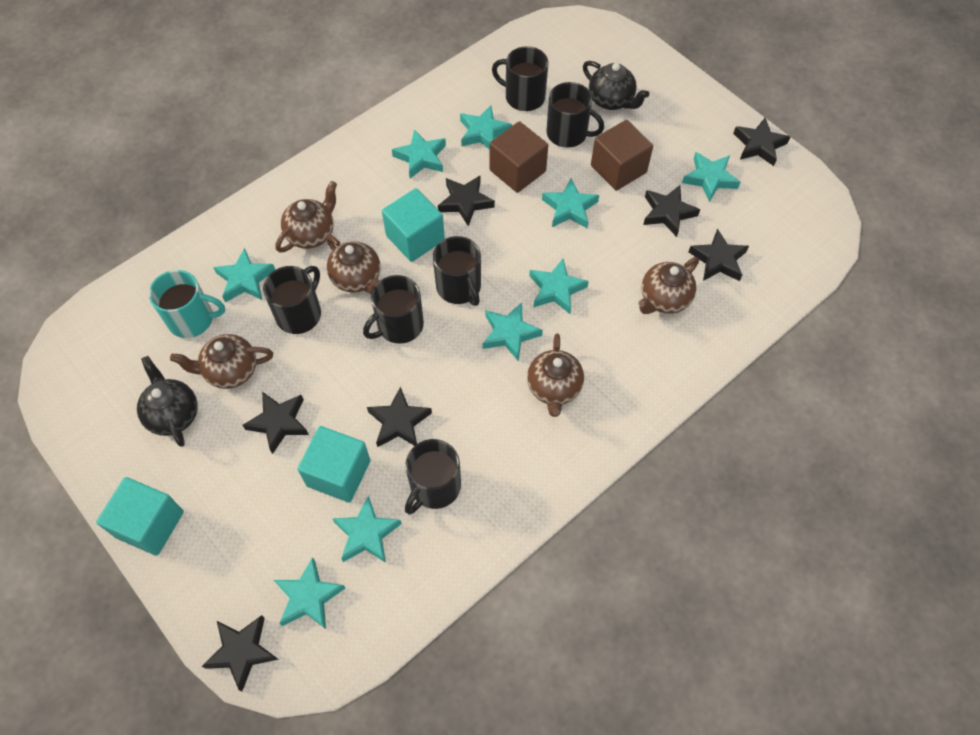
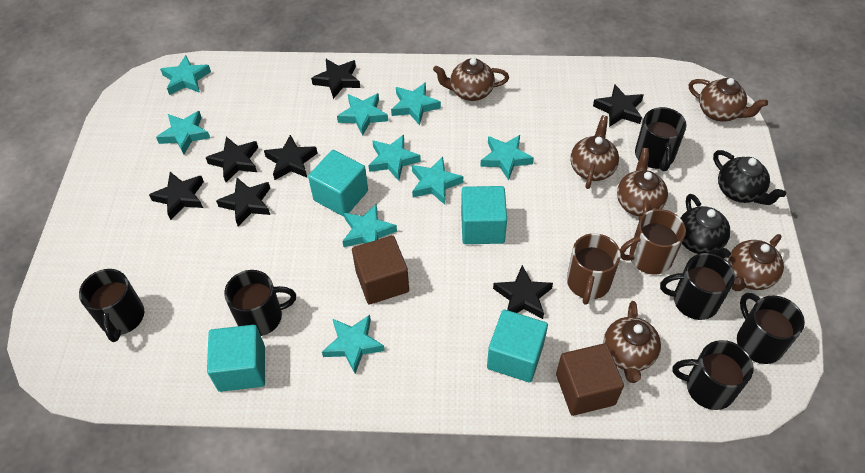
brown mug: 0 -> 2
brown teapot: 5 -> 6
turquoise cube: 3 -> 4
turquoise mug: 1 -> 0

